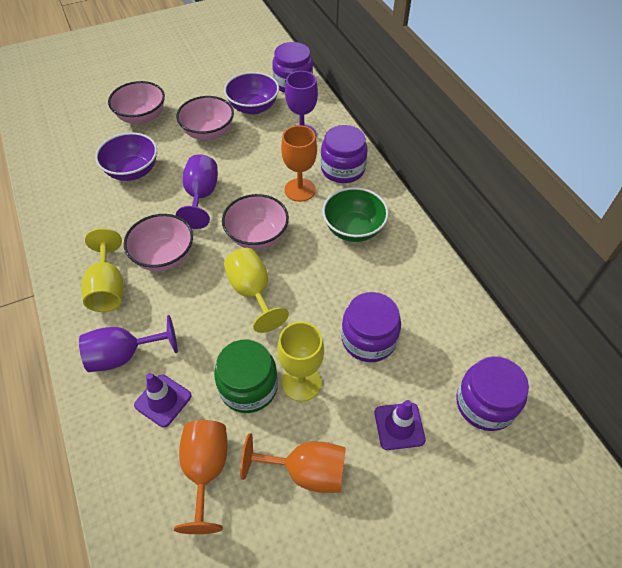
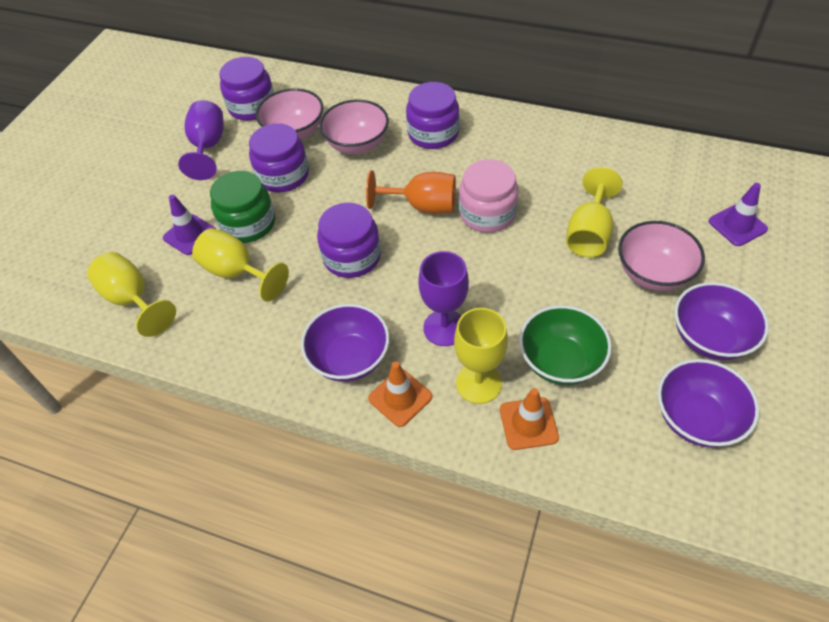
orange goblet: 3 -> 1
orange traffic cone: 0 -> 2
pink bowl: 4 -> 3
pink jar: 0 -> 1
purple bowl: 2 -> 3
purple goblet: 3 -> 2
yellow goblet: 3 -> 4

